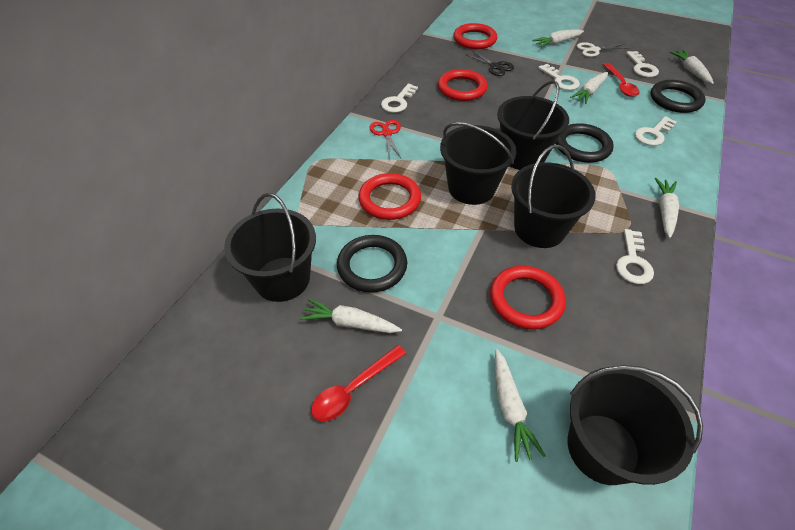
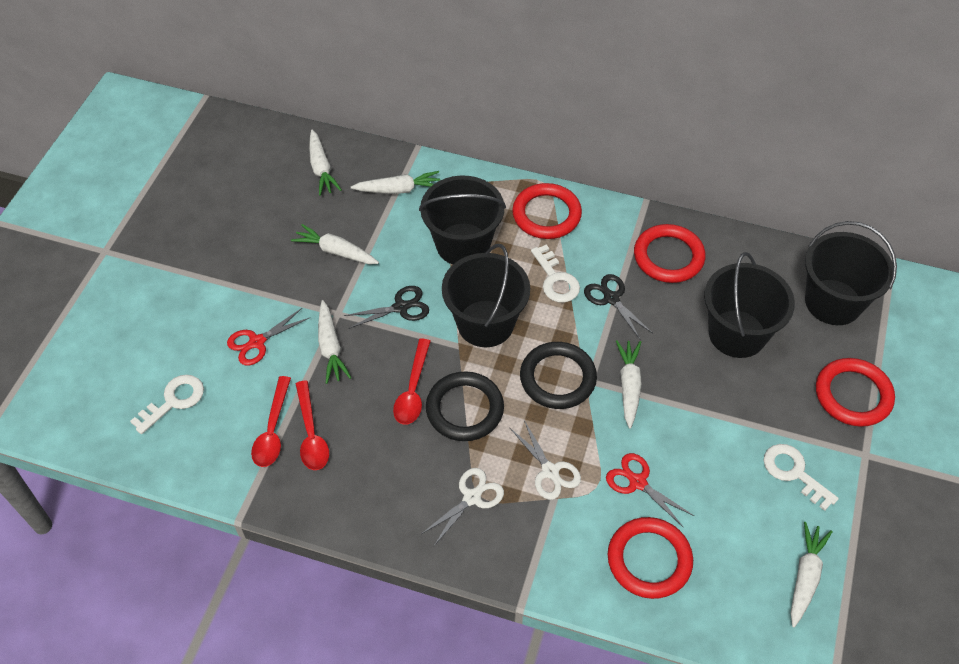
black bucket: 5 -> 4
black ring: 3 -> 2
black scissors: 1 -> 2
red scissors: 1 -> 2
red spoon: 2 -> 3
white key: 5 -> 3
white scissors: 1 -> 2

